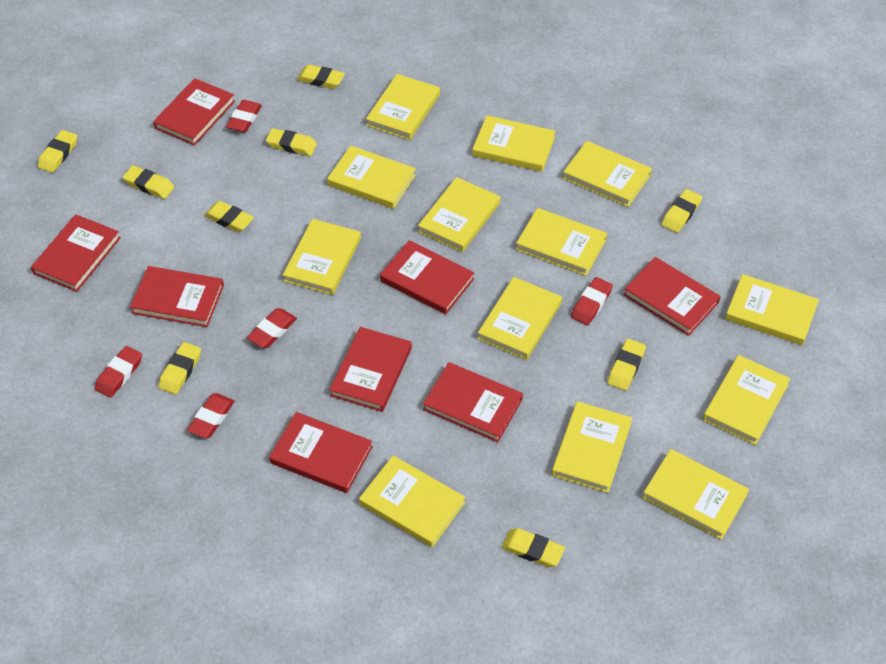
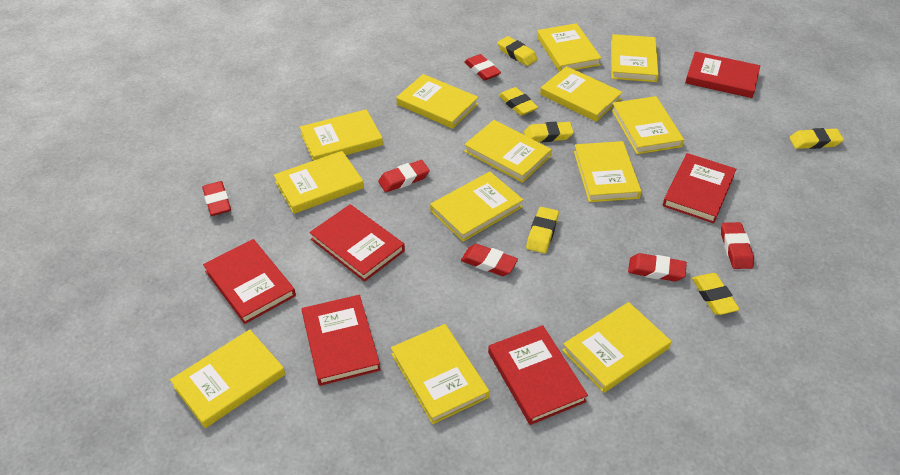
red book: 8 -> 6
red eraser: 5 -> 6
yellow eraser: 9 -> 6

